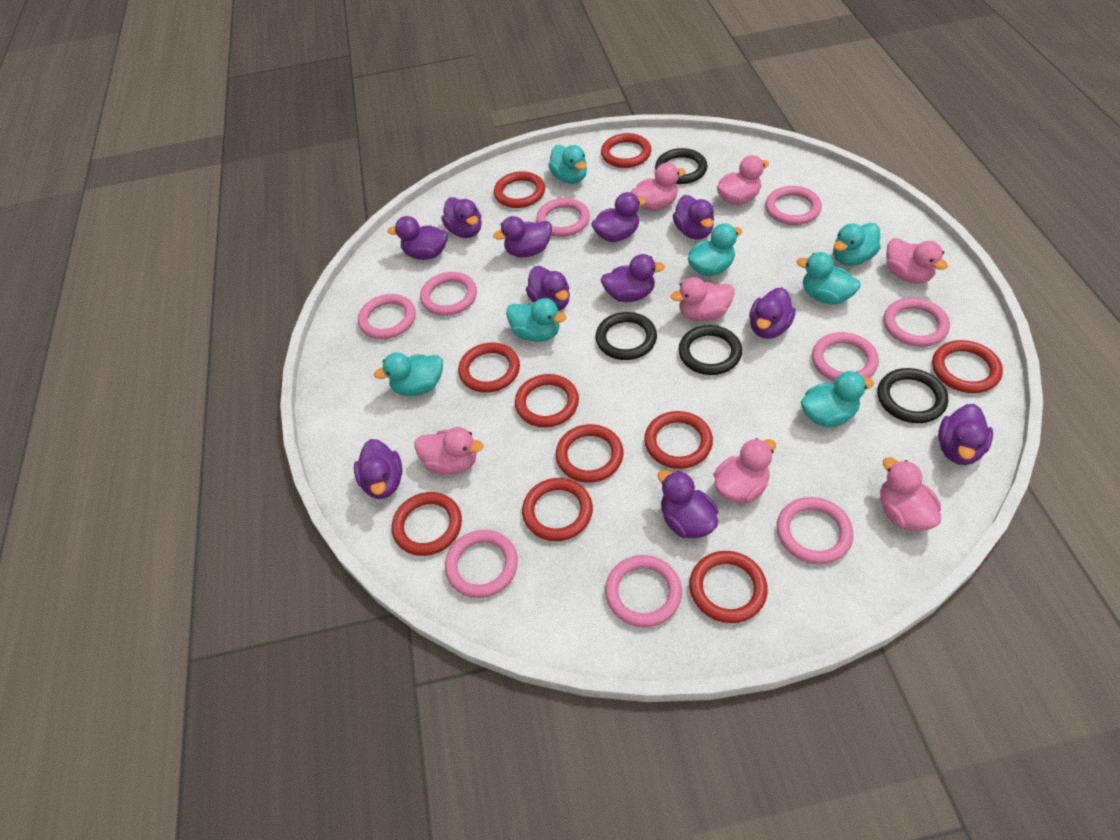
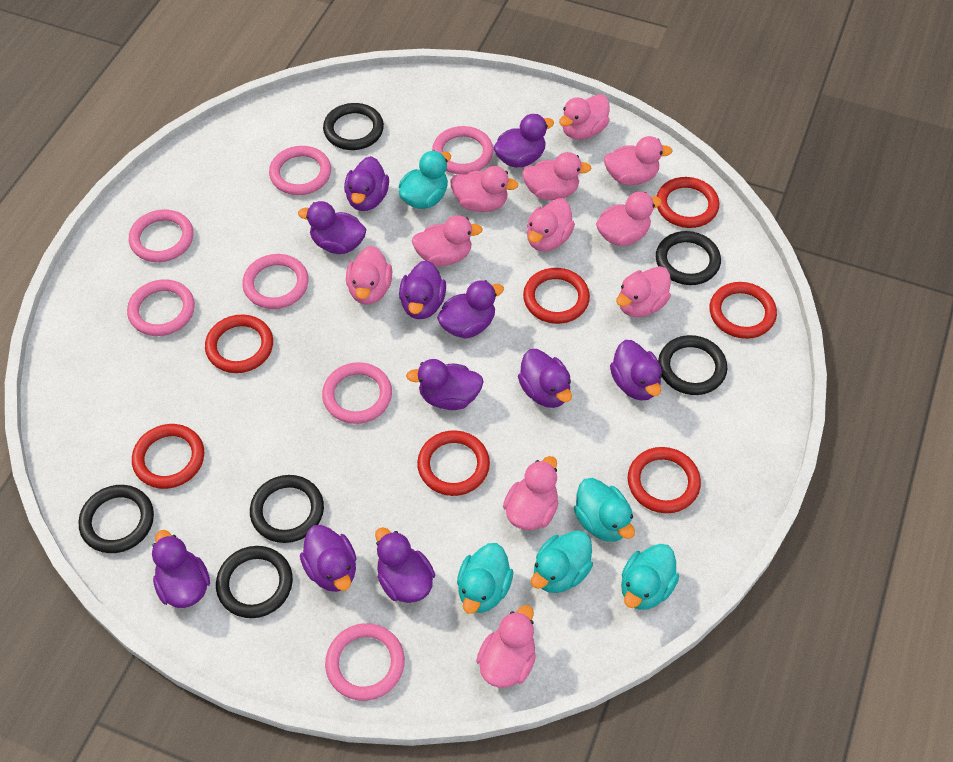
black ring: 4 -> 6
pink duck: 7 -> 11
pink ring: 9 -> 7
red ring: 10 -> 7
turquoise duck: 7 -> 5

